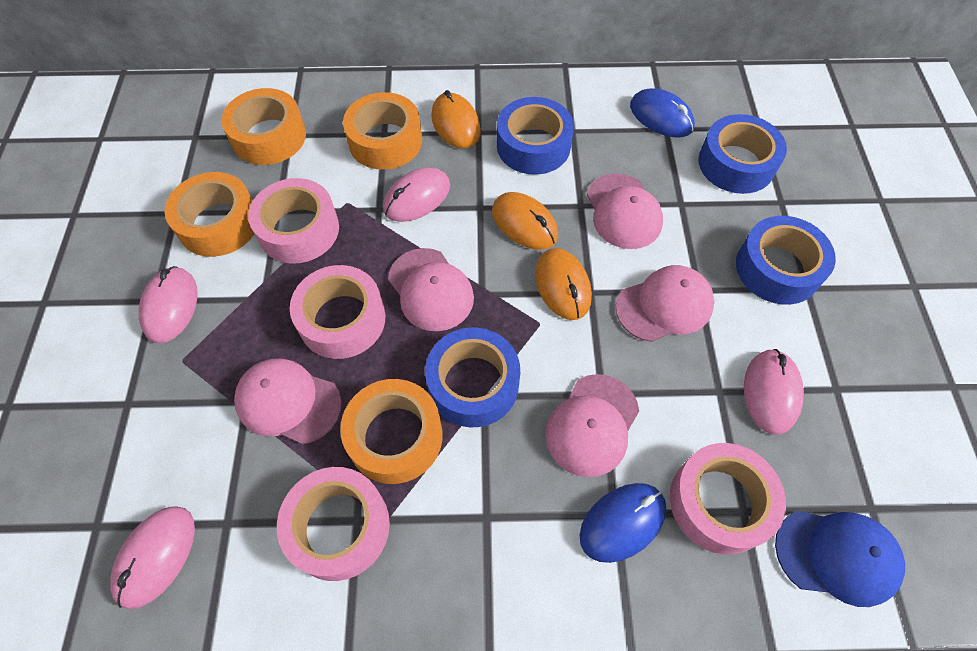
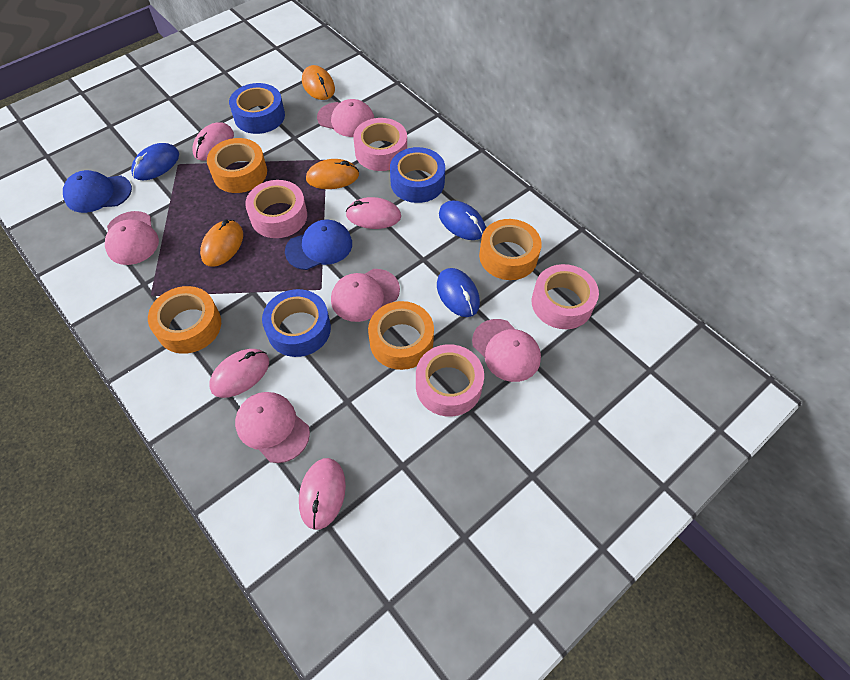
blue cap: 1 -> 2
blue mouse: 2 -> 3
blue tape: 4 -> 3

